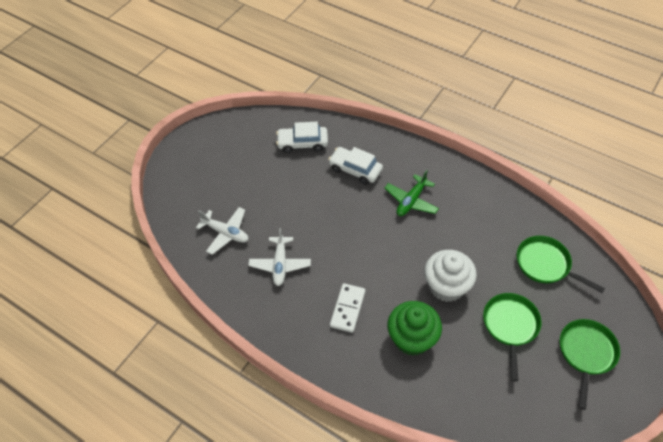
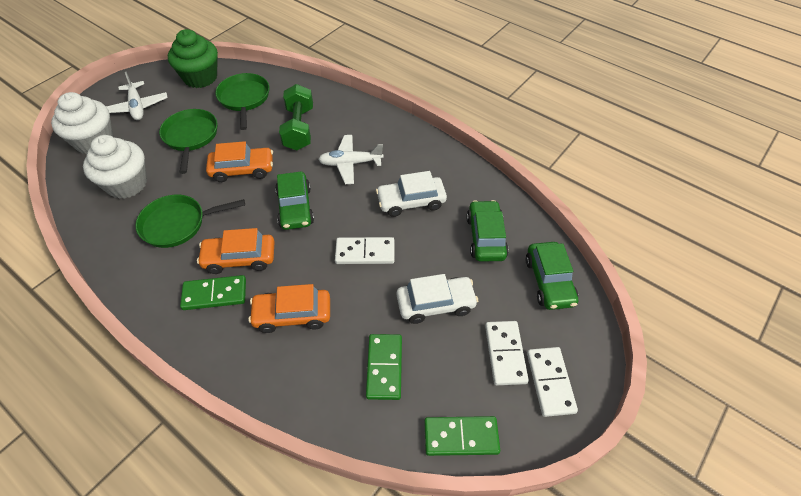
green car: 0 -> 3
green domino: 0 -> 3
green dumbbell: 0 -> 1
green plane: 1 -> 0
orange car: 0 -> 3
white cupcake: 1 -> 2
white domino: 1 -> 3

